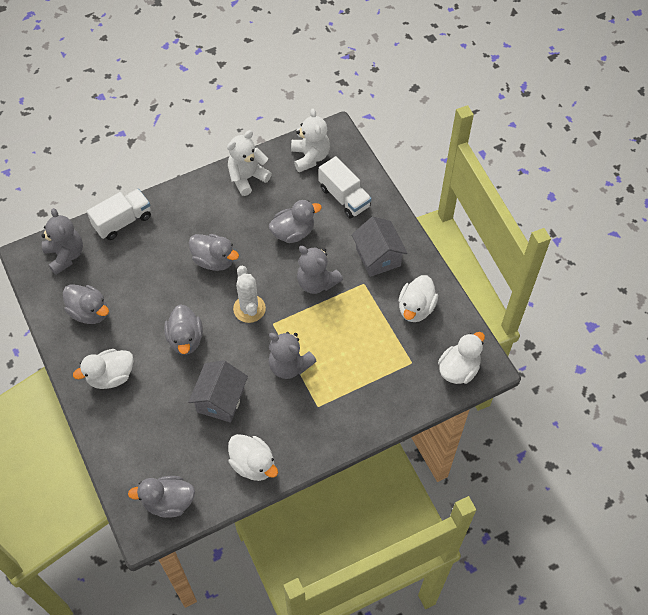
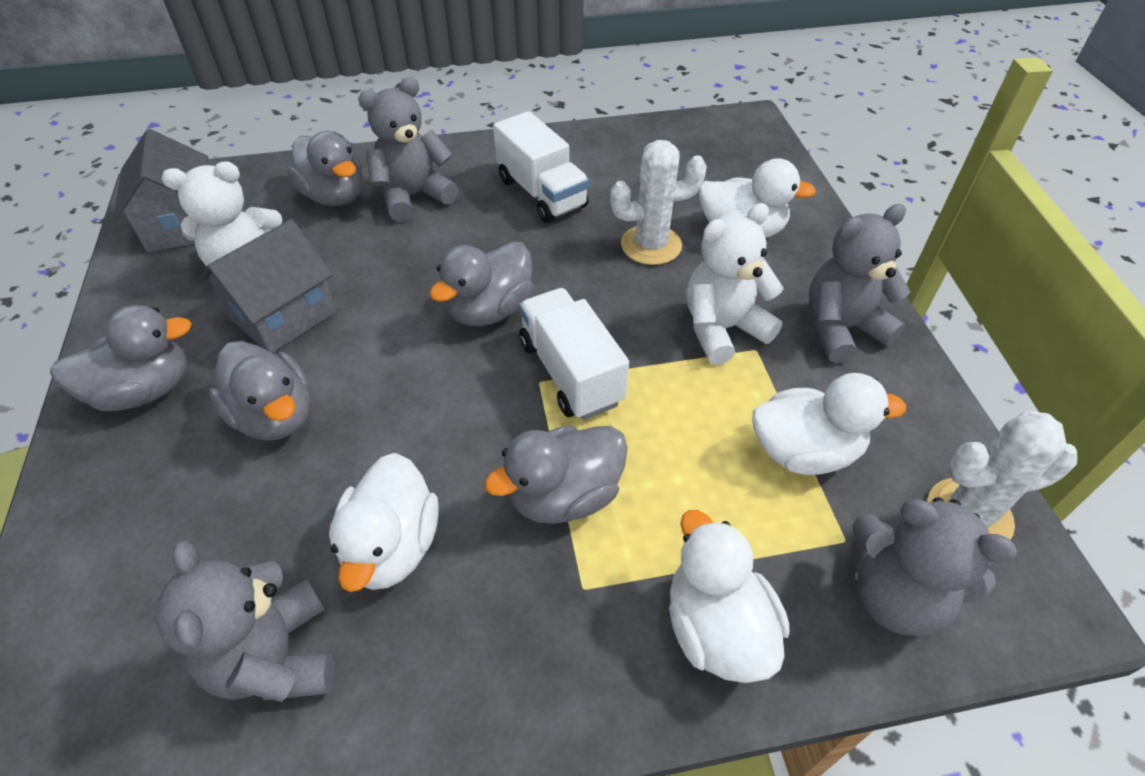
grey teddy bear: 3 -> 4
white cactus: 1 -> 2

